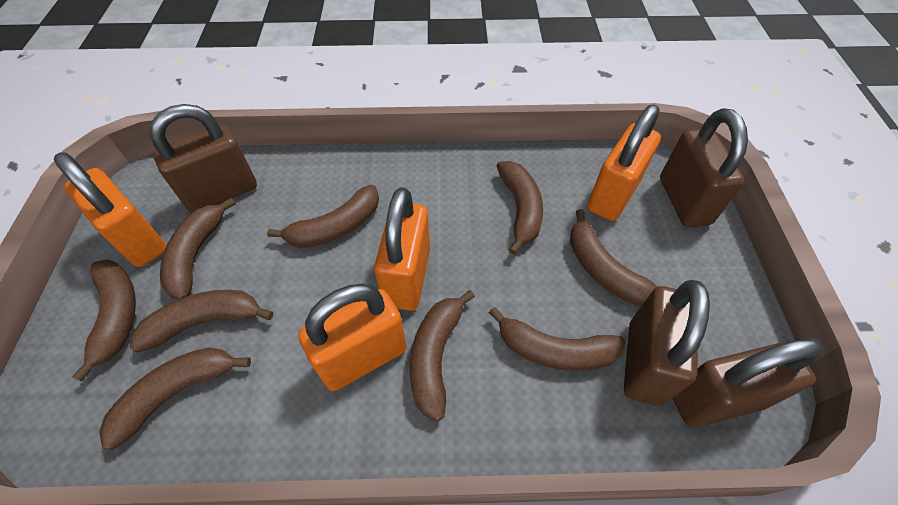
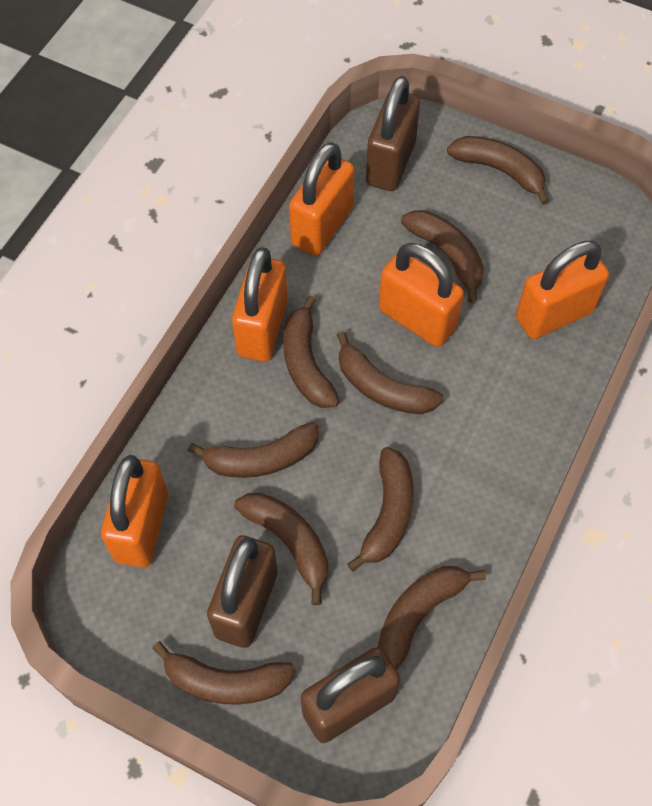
brown padlock: 4 -> 3
orange padlock: 4 -> 5

